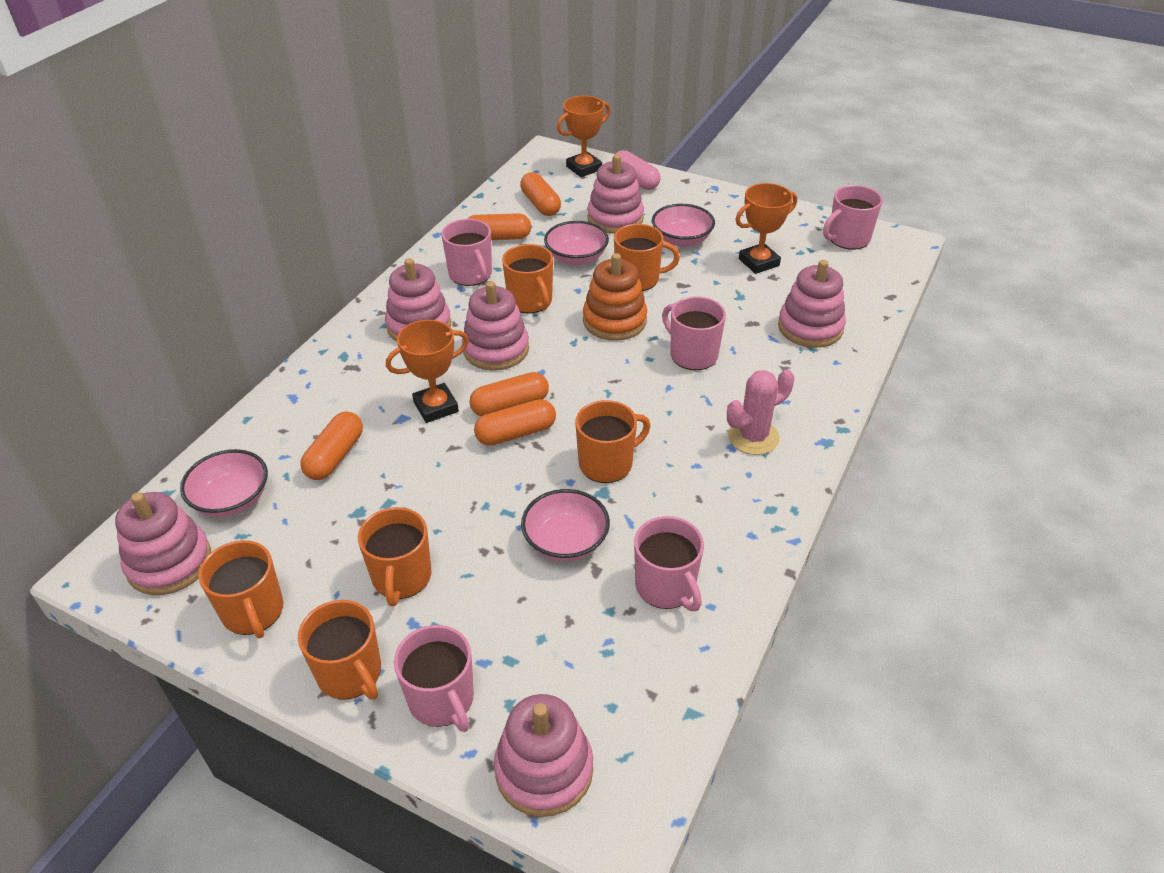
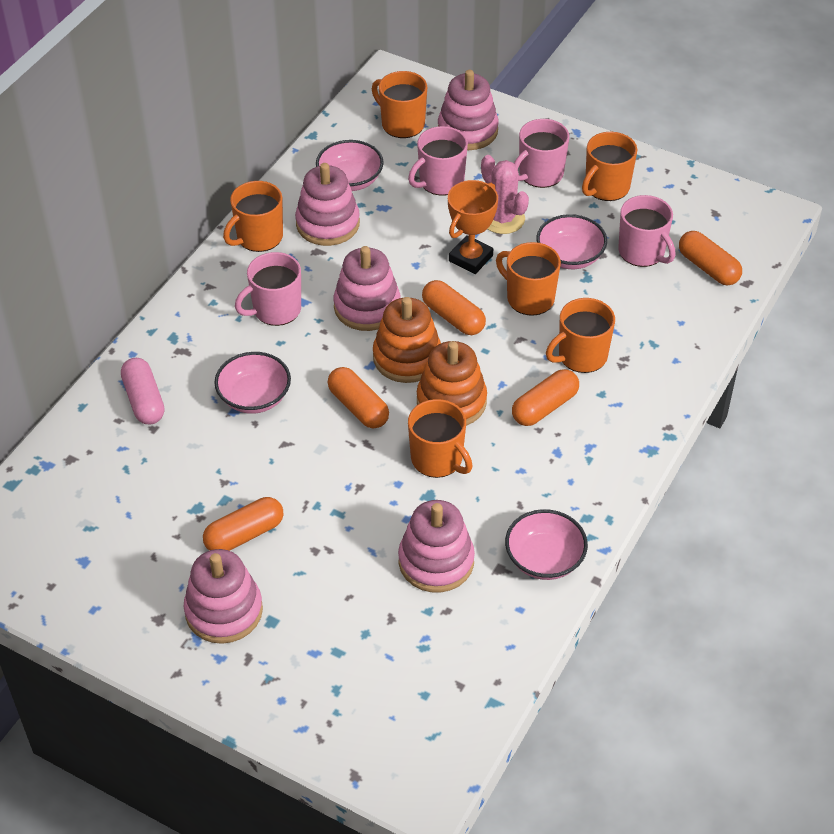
orange stacking toy: 1 -> 2
orange trophy: 3 -> 1
pink mug: 5 -> 4
pink stacking toy: 6 -> 5

